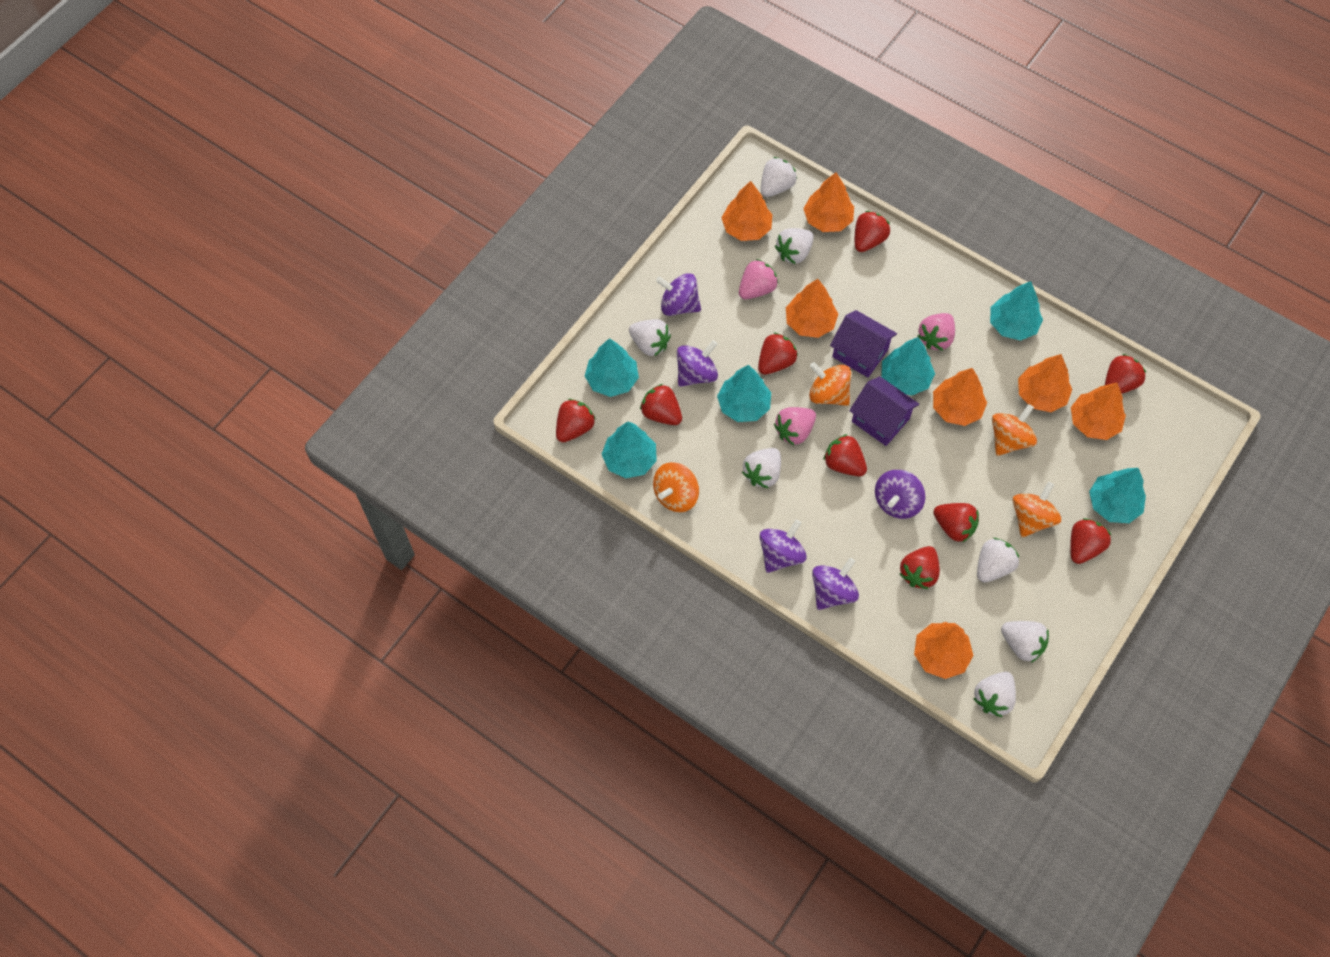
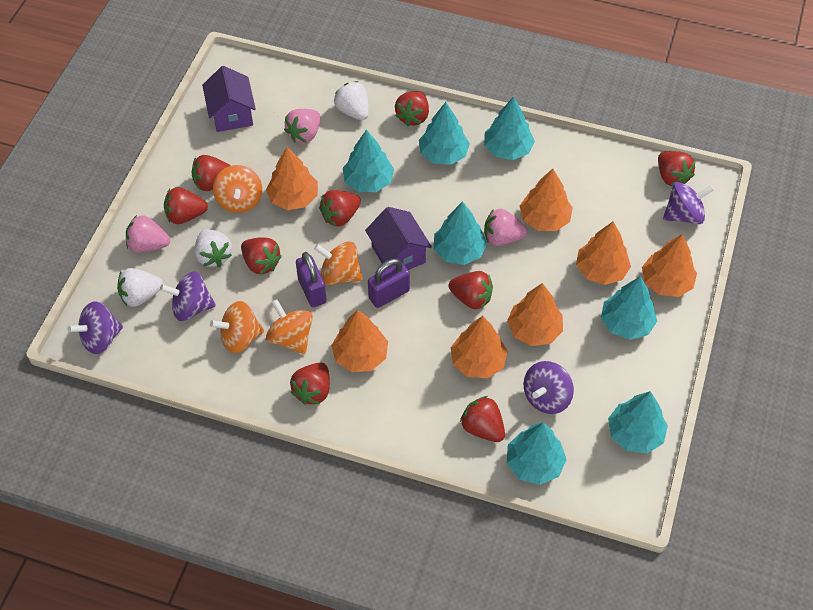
purple padlock: 0 -> 2
purple spinning top: 5 -> 4
turquoise tree: 6 -> 7
white strawberry: 7 -> 3

